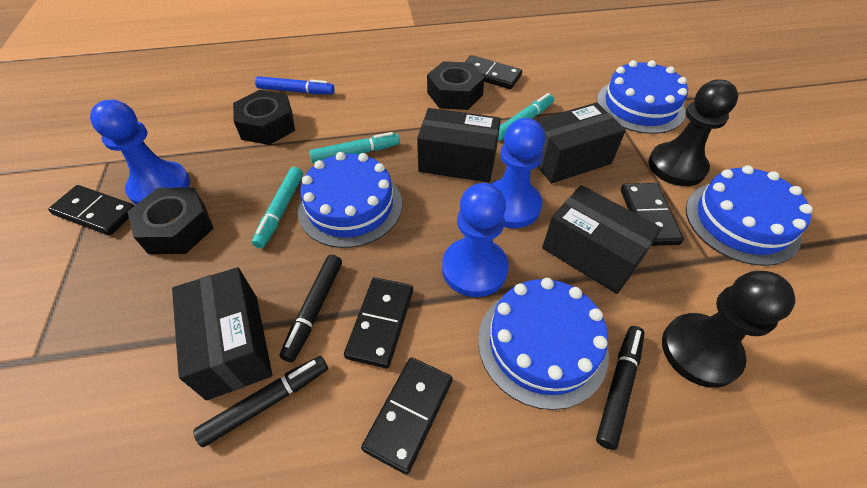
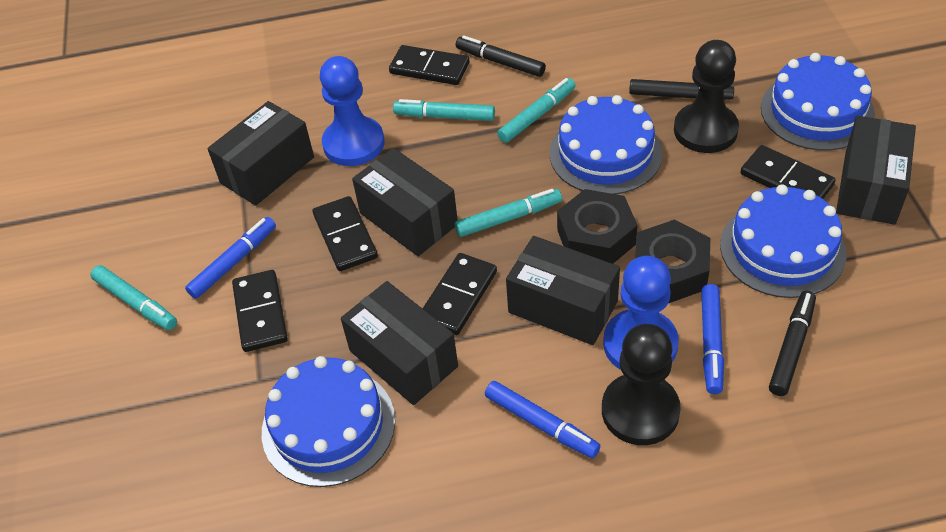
black box: 4 -> 5
black nut: 3 -> 2
blue marker: 1 -> 3
blue pawn: 3 -> 2
turquoise marker: 3 -> 4

